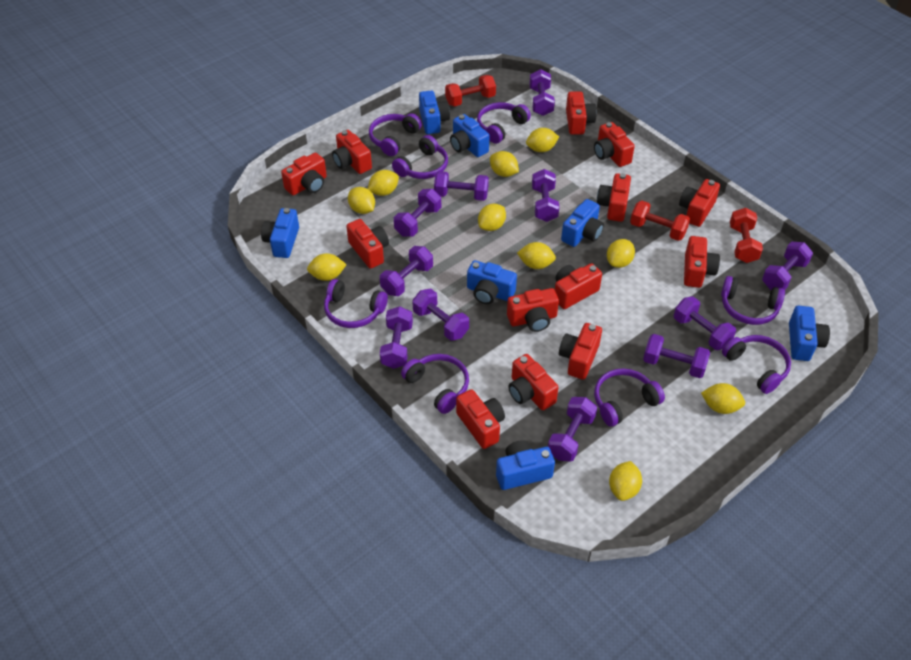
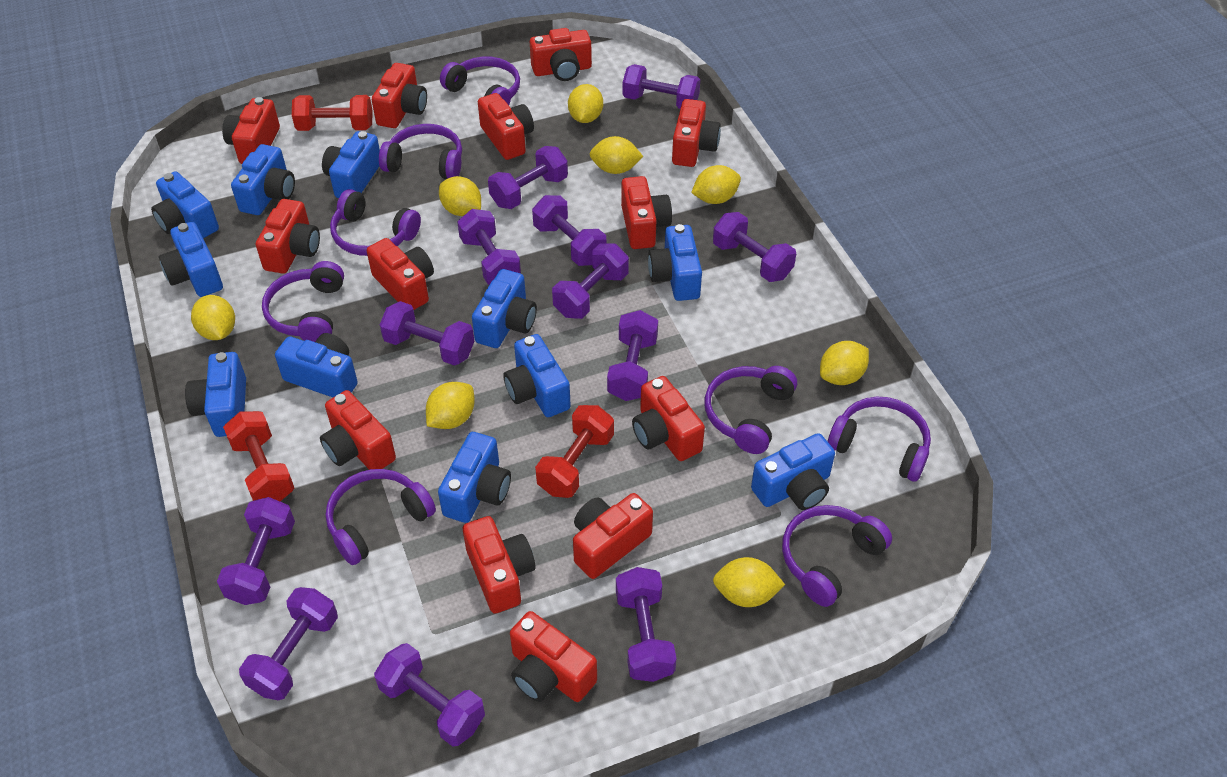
blue camera: 7 -> 11
purple dumbbell: 11 -> 12
yellow lemon: 10 -> 8

